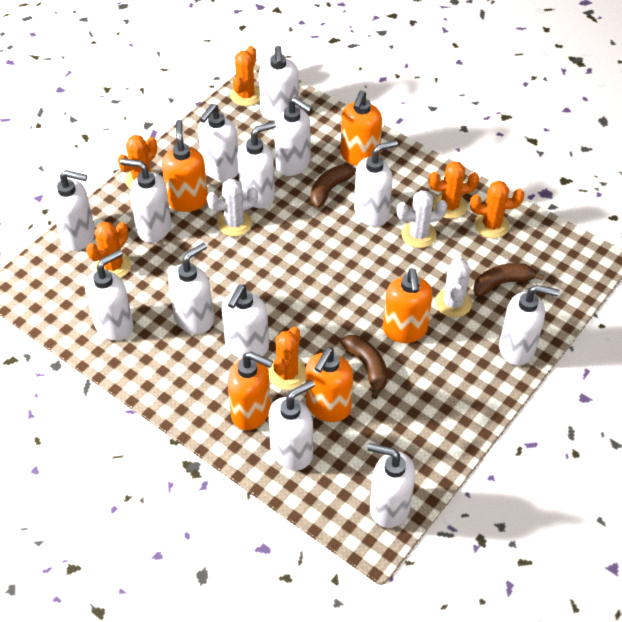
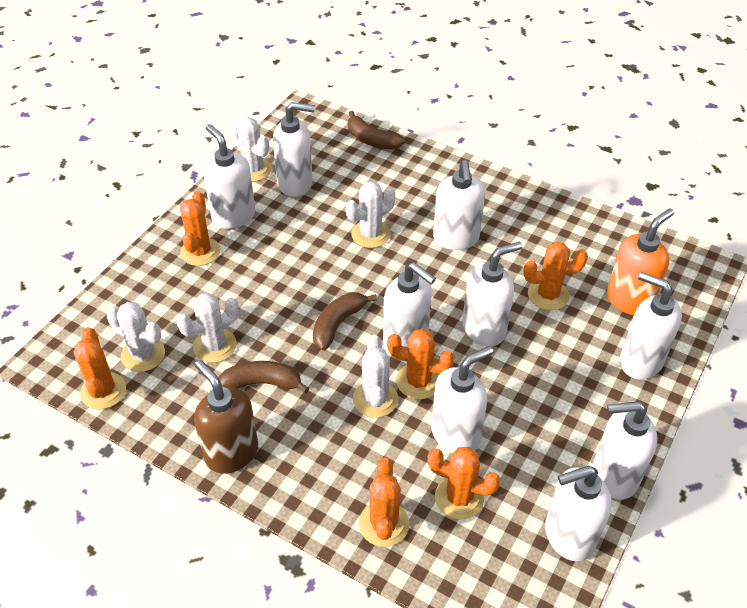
brown soap dispenser: 0 -> 1
orange soap dispenser: 5 -> 1
white cactus: 3 -> 5
white soap dispenser: 13 -> 9

